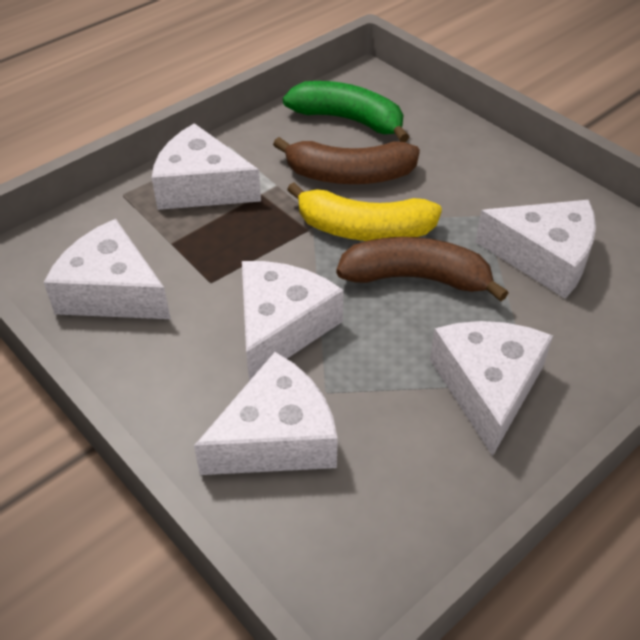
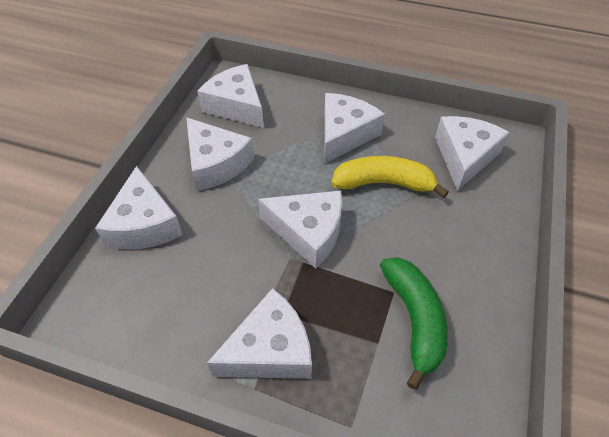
brown banana: 2 -> 0
white cheese: 6 -> 7

